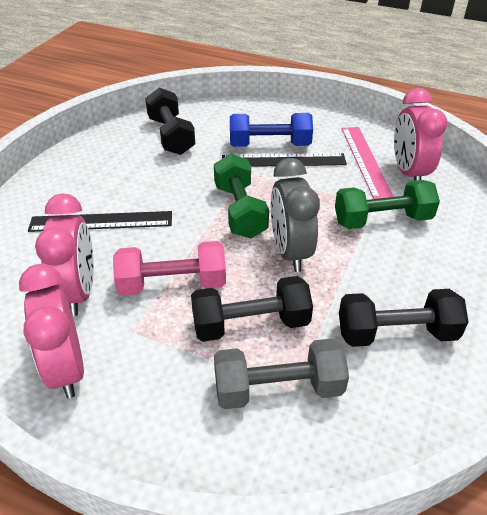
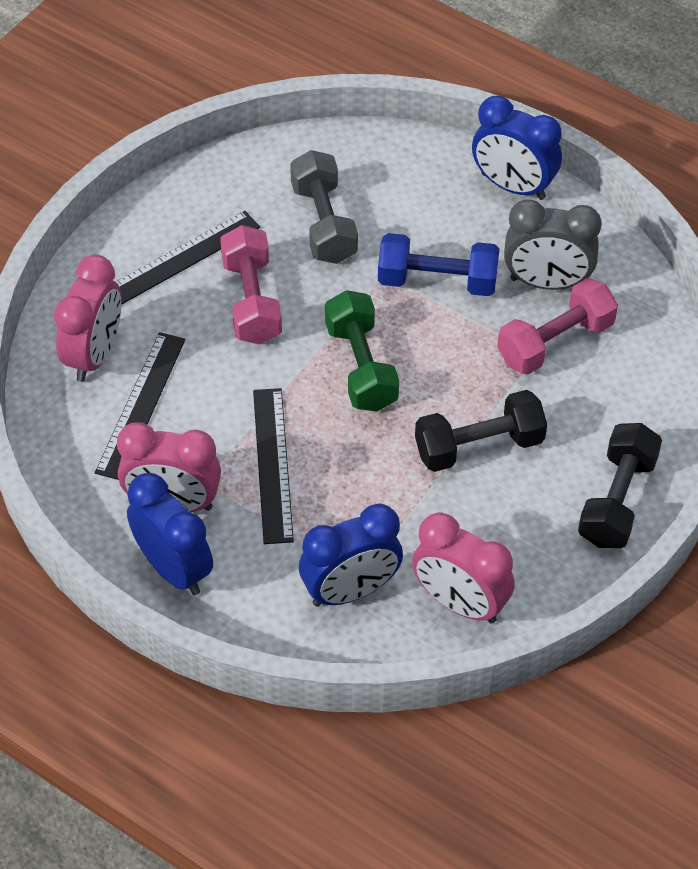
black dumbbell: 3 -> 2
black ruler: 2 -> 3
blue clock: 0 -> 3
green dumbbell: 2 -> 1
pink dumbbell: 1 -> 2
pink ruler: 1 -> 0

